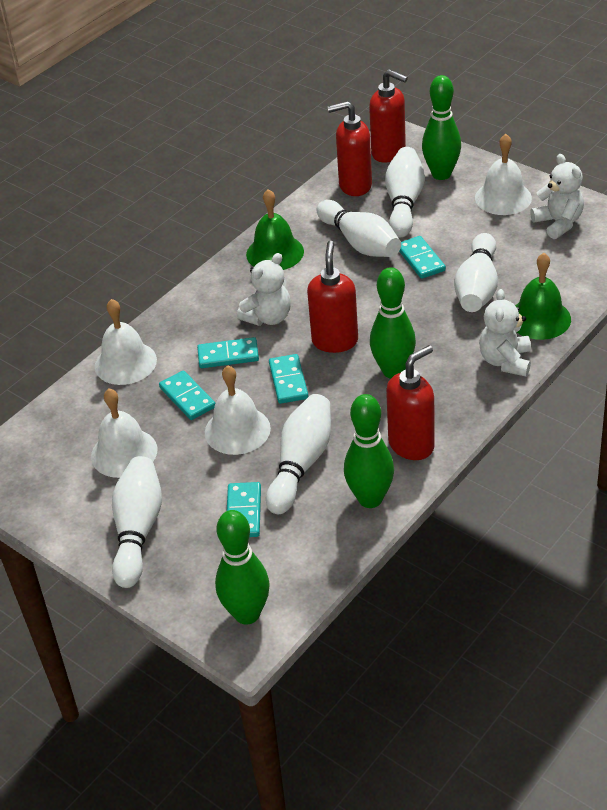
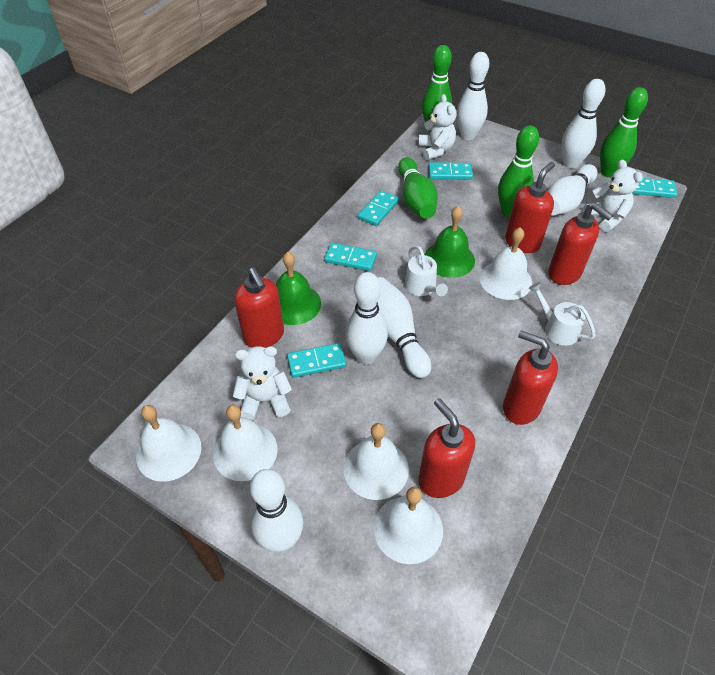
red soap dispenser: 4 -> 5
white bell: 4 -> 5
white bowling pin: 5 -> 6
white watering can: 0 -> 2

